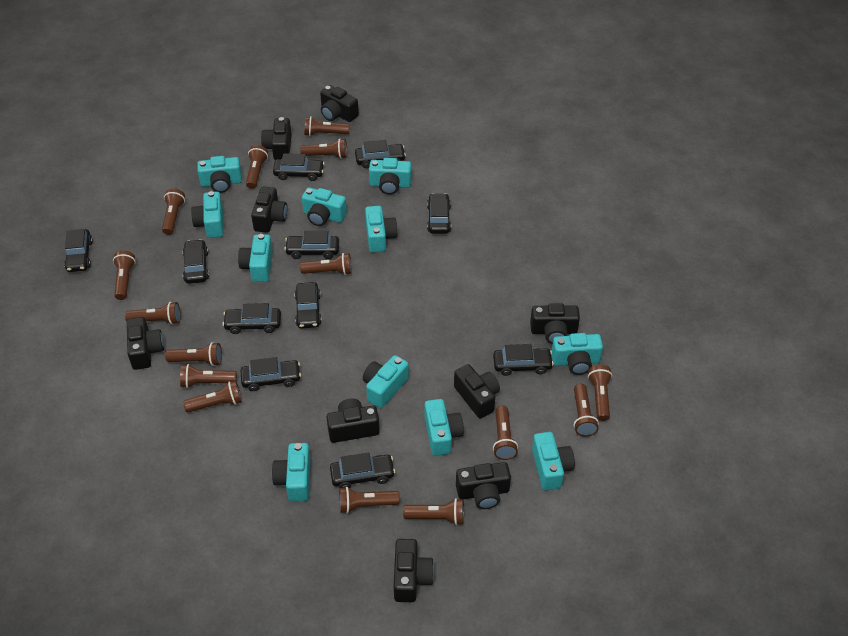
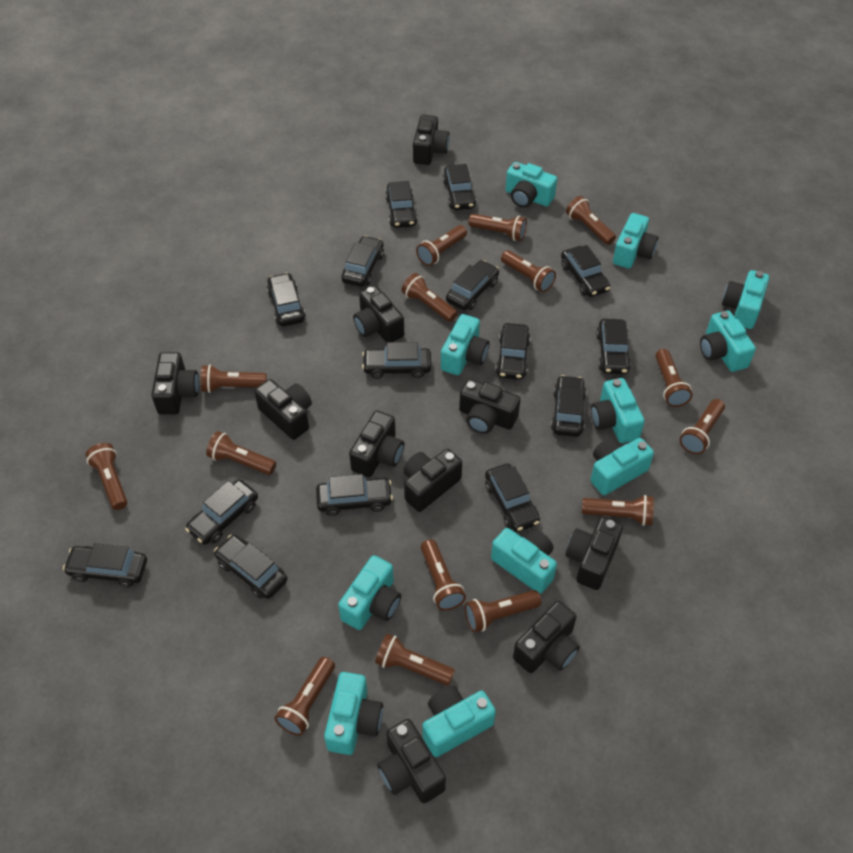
black camera: 9 -> 10
black car: 11 -> 15

